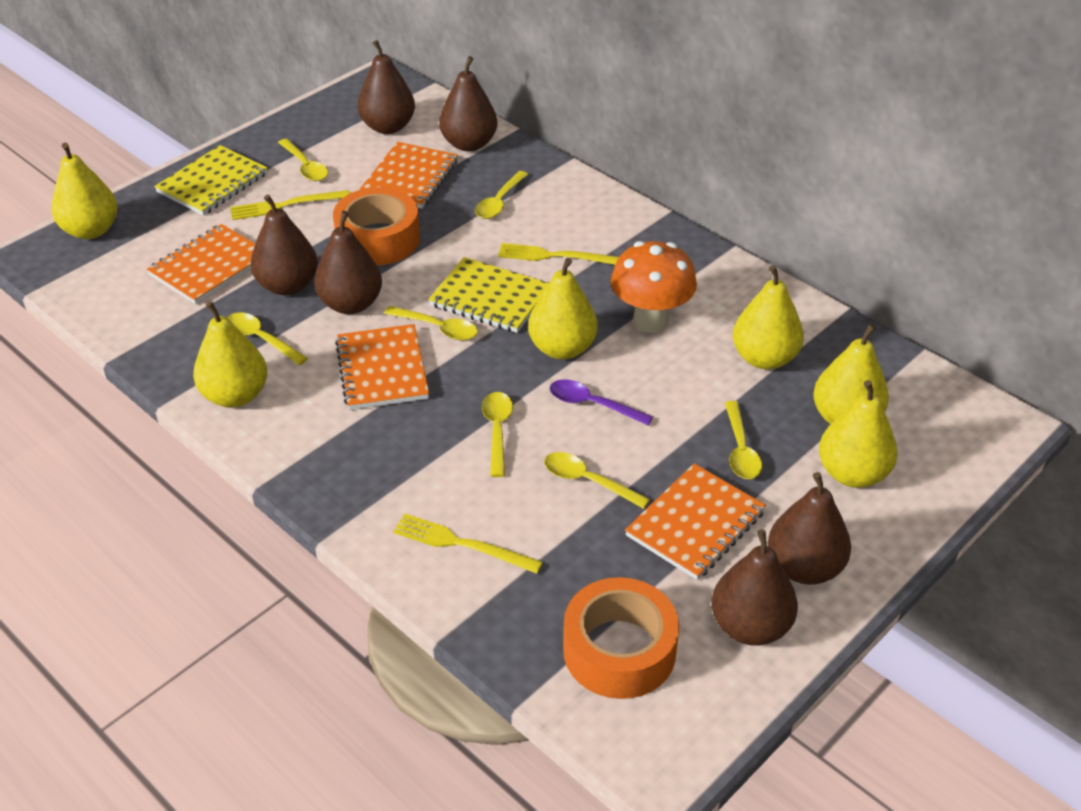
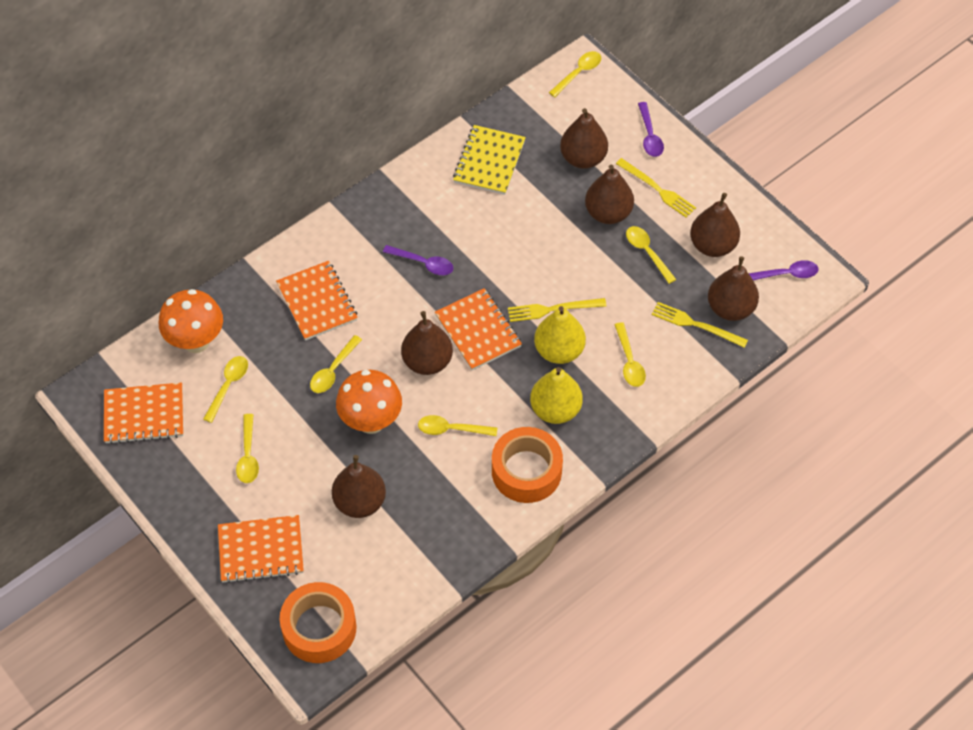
orange mushroom: 1 -> 2
purple spoon: 1 -> 3
yellow notebook: 2 -> 1
yellow pear: 6 -> 2

